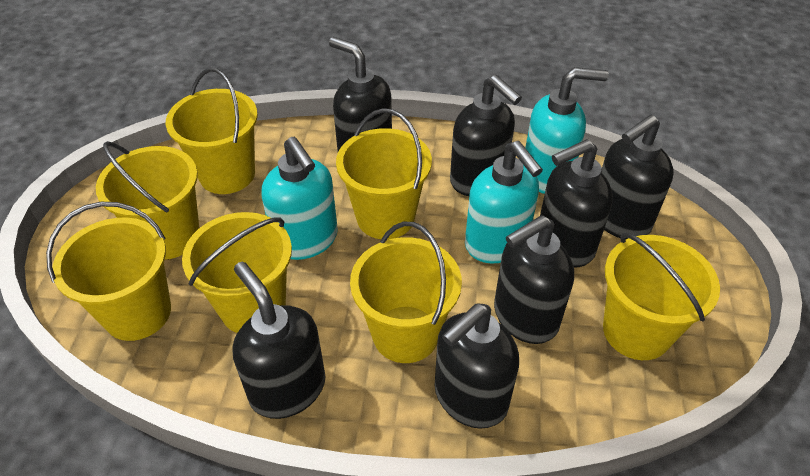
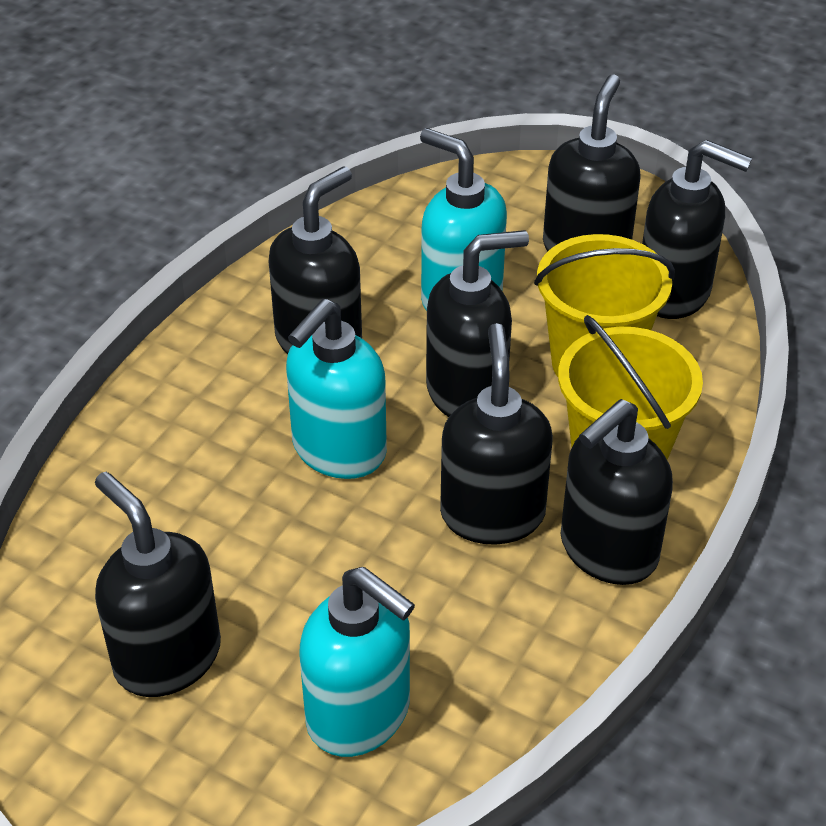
yellow bucket: 7 -> 2

